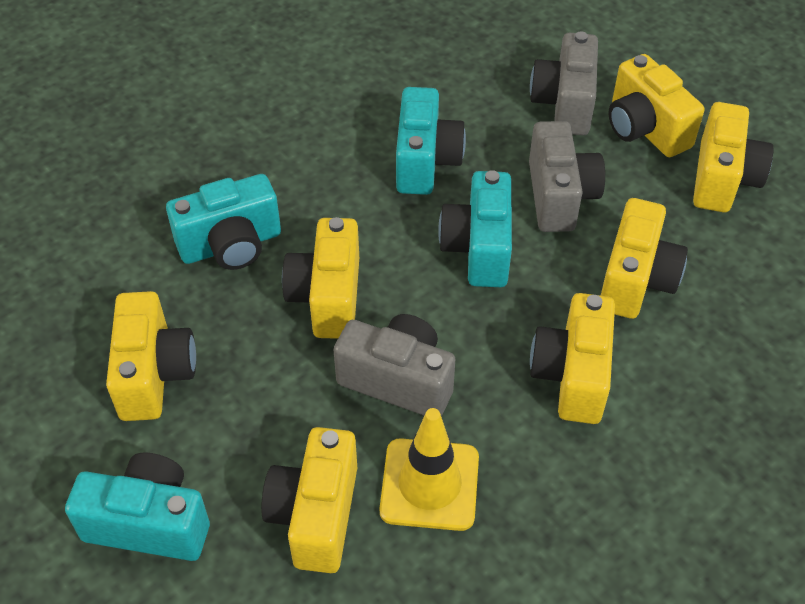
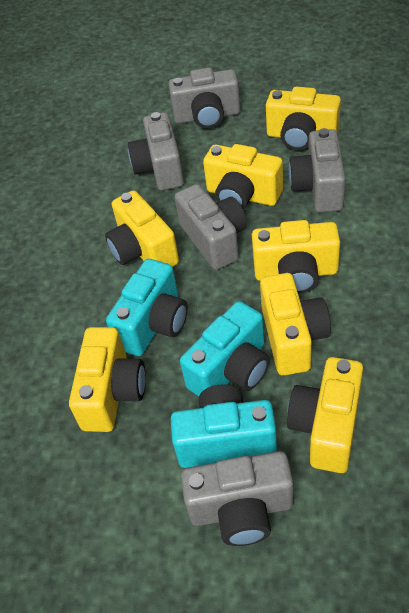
grey camera: 3 -> 5
turquoise camera: 4 -> 3
yellow traffic cone: 1 -> 0

